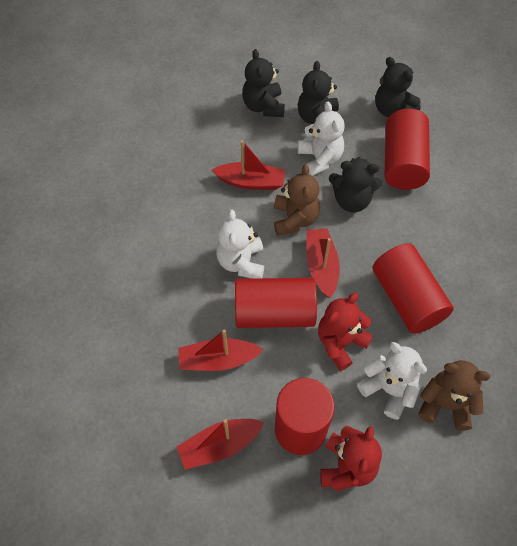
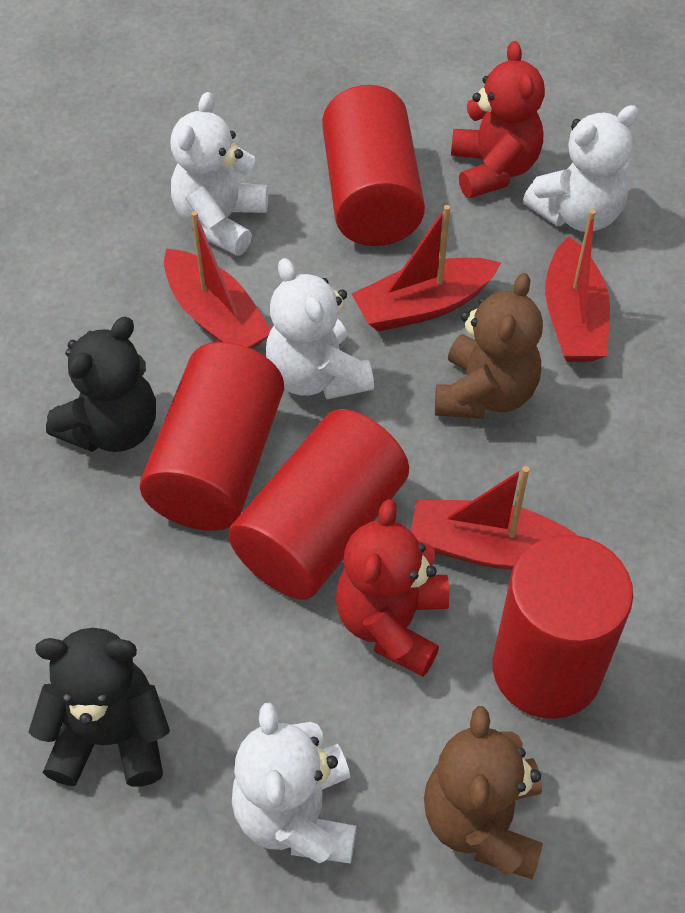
black teddy bear: 4 -> 2
white teddy bear: 3 -> 4

